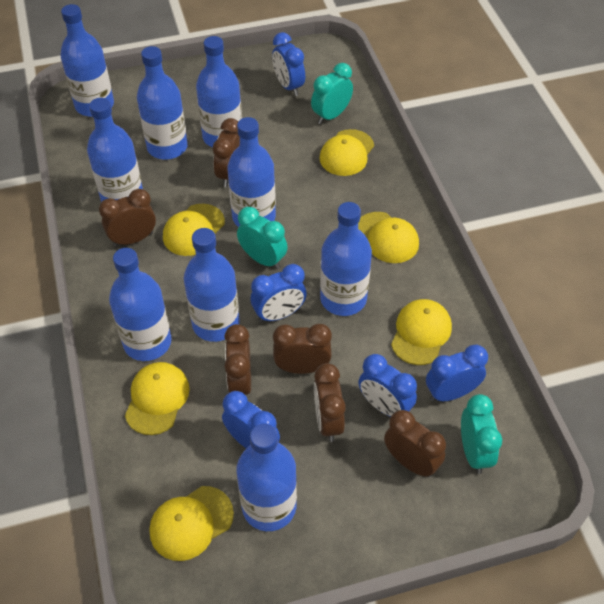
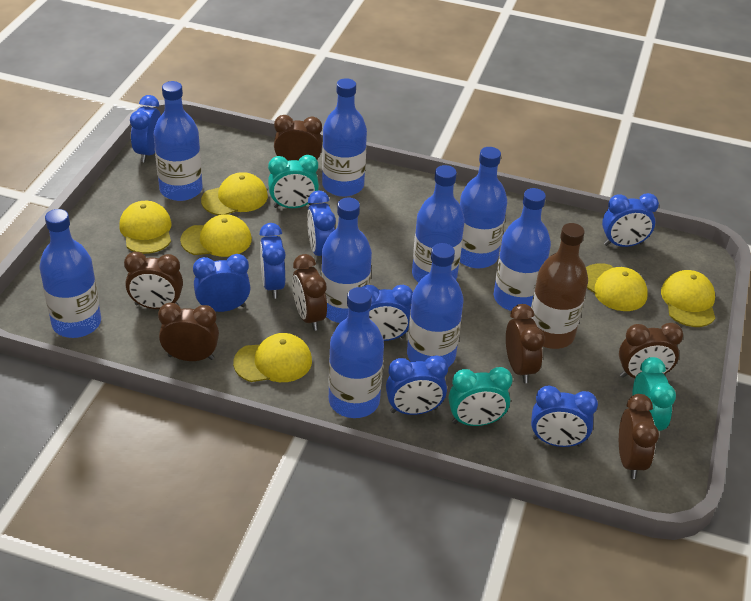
blue clock: 5 -> 8
brown bottle: 0 -> 1
brown clock: 6 -> 7

